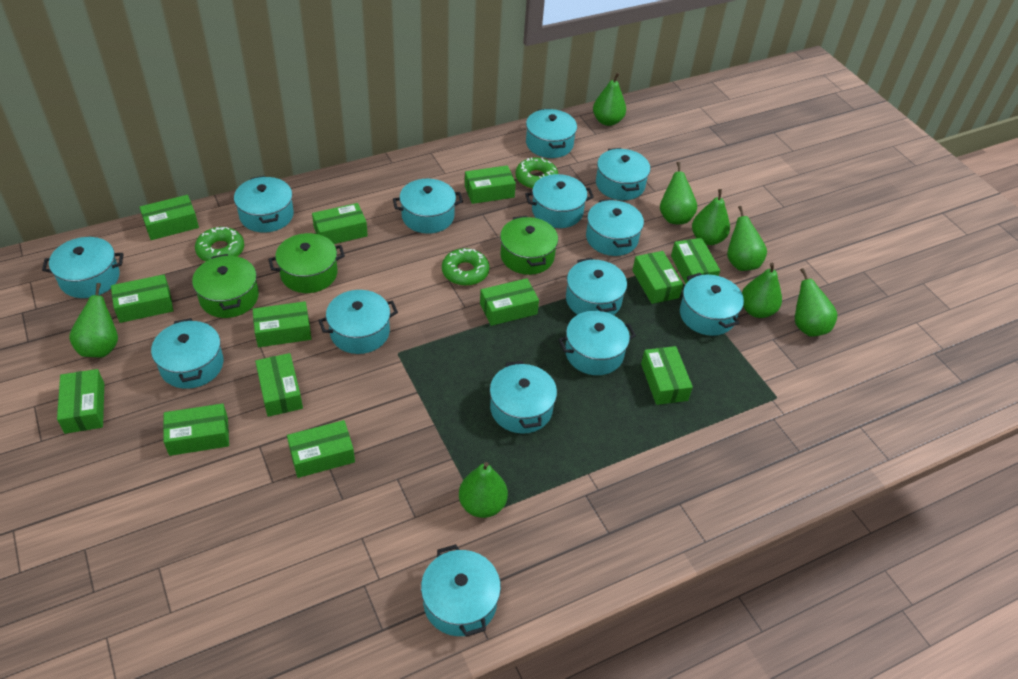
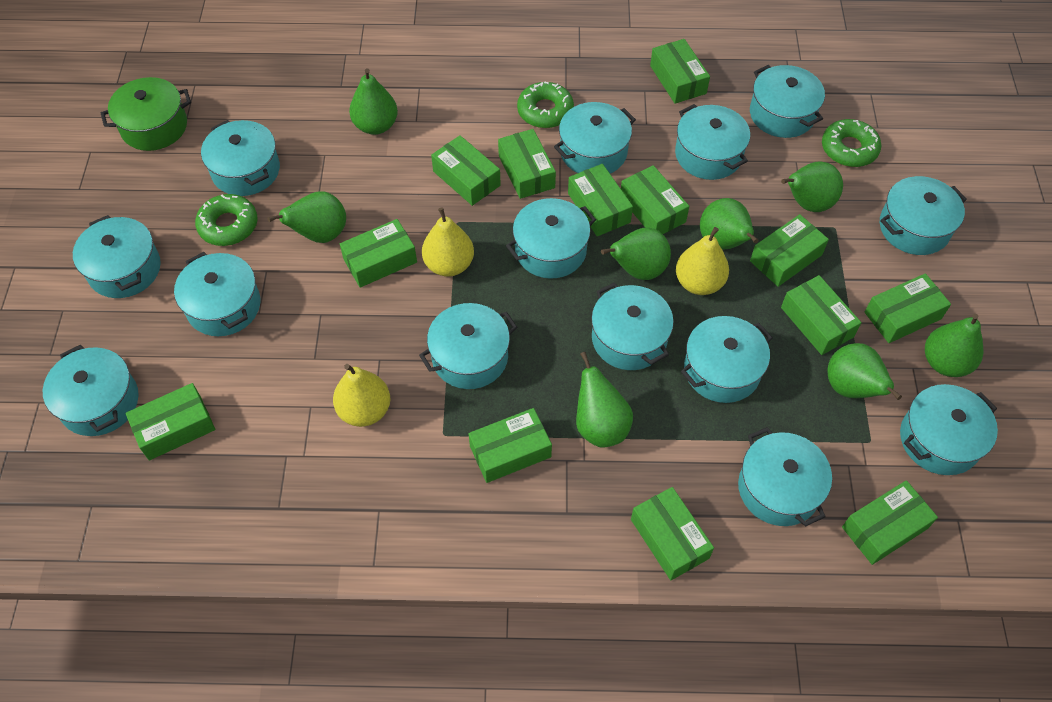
green pot: 3 -> 1
yellow pear: 0 -> 3

